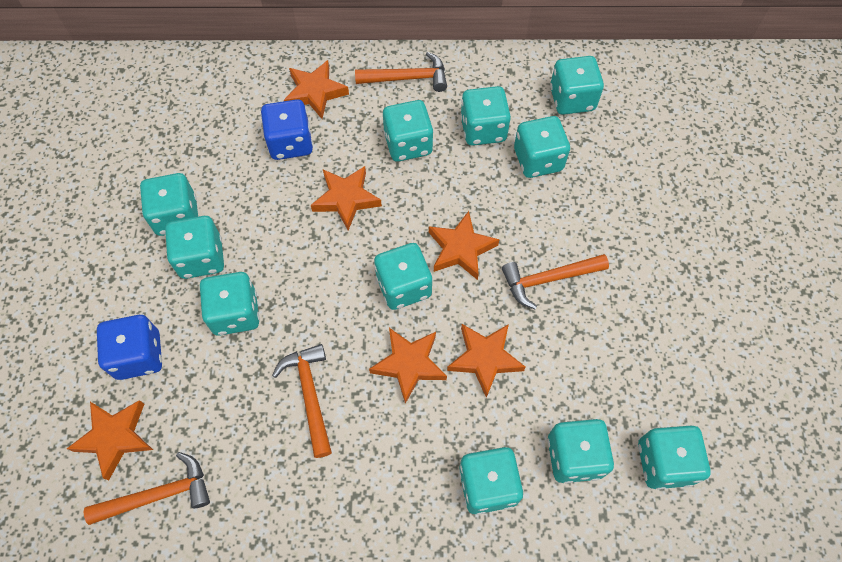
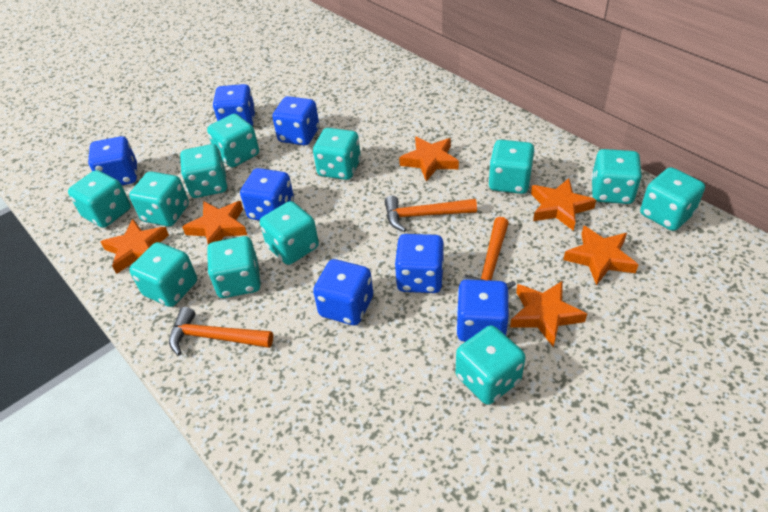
blue dice: 2 -> 7
orange hammer: 4 -> 3
turquoise dice: 11 -> 12

